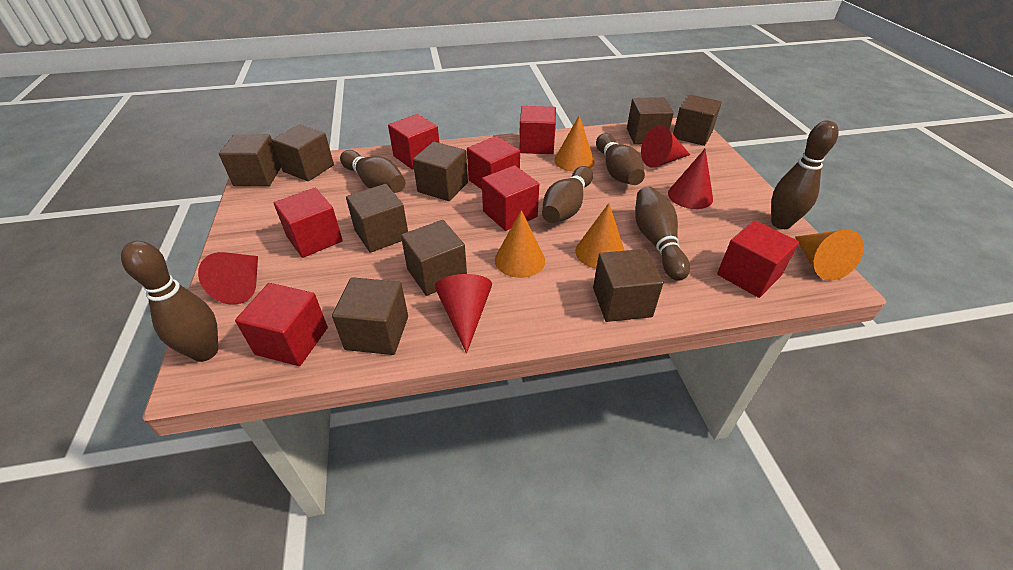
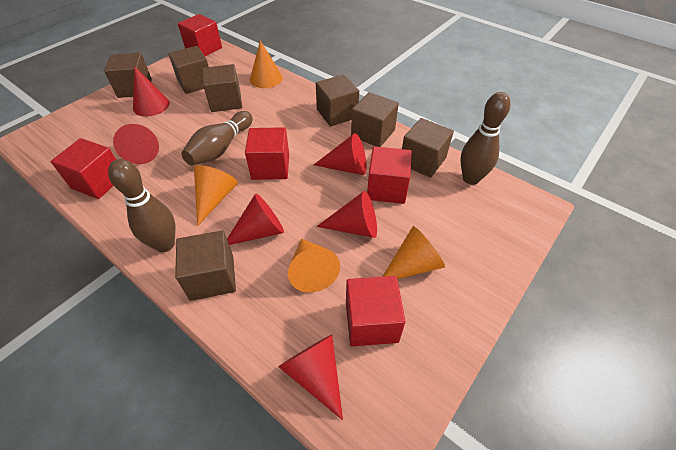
brown bowling pin: 6 -> 3
brown cube: 9 -> 7
red cone: 4 -> 6
red cube: 7 -> 5

